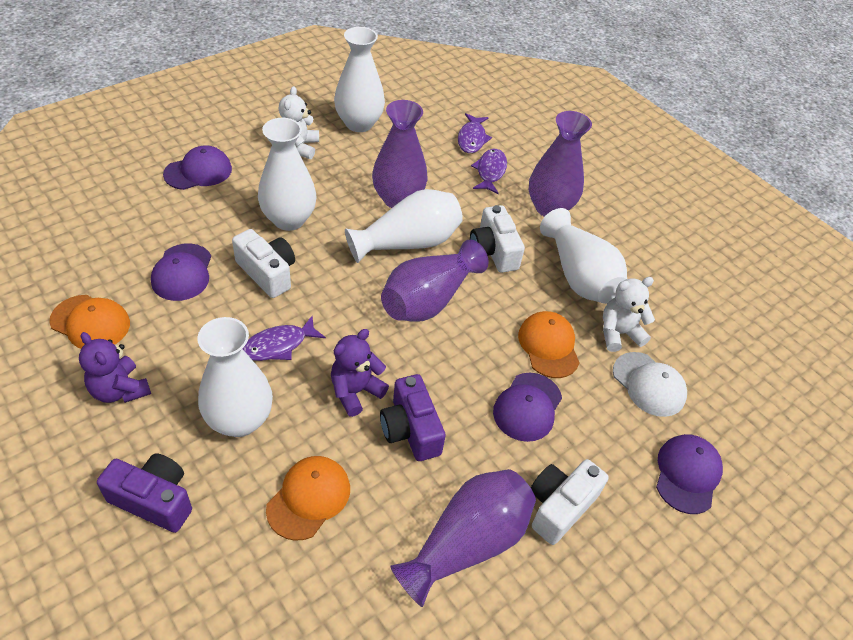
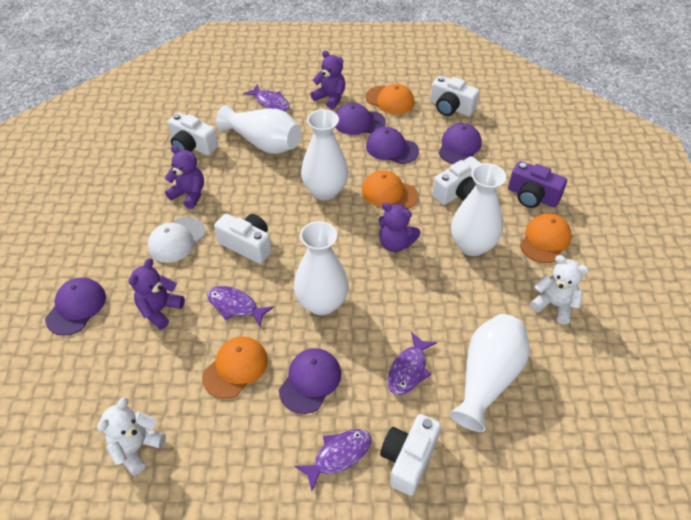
orange cap: 3 -> 4
purple camera: 2 -> 1
purple cap: 4 -> 5
purple fish: 3 -> 4
purple teddy bear: 2 -> 4
purple vase: 4 -> 0
white camera: 3 -> 5

